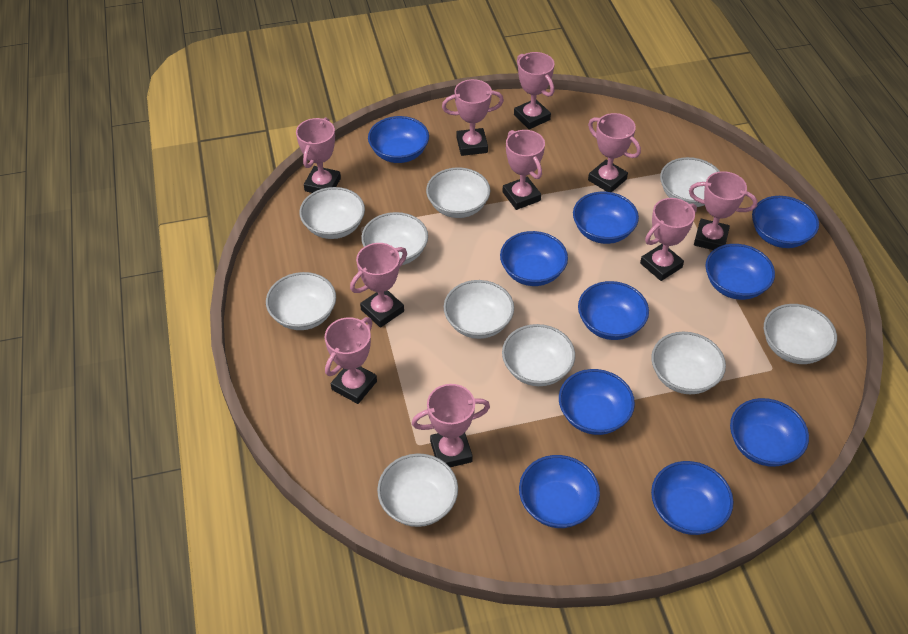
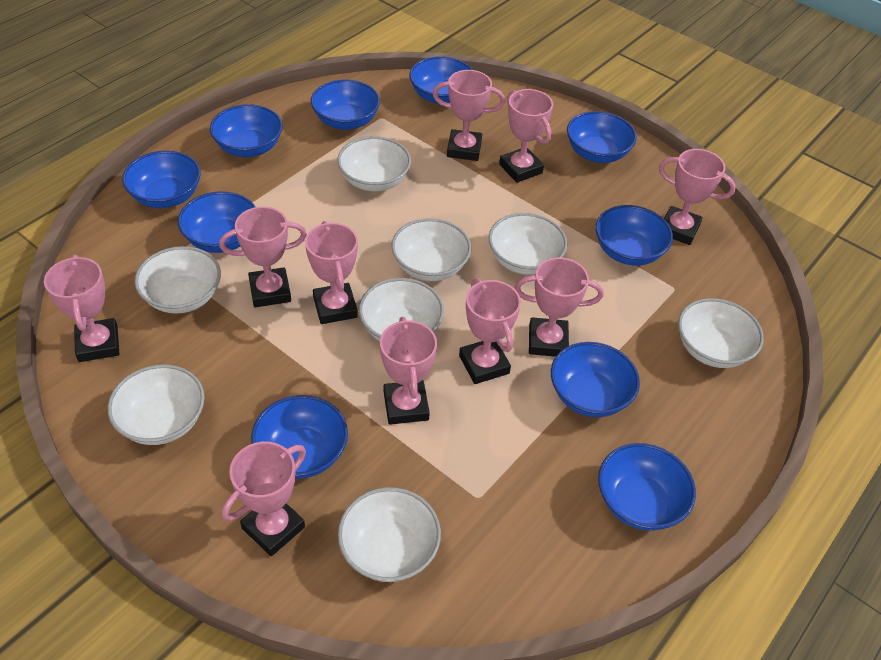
white bowl: 10 -> 8

